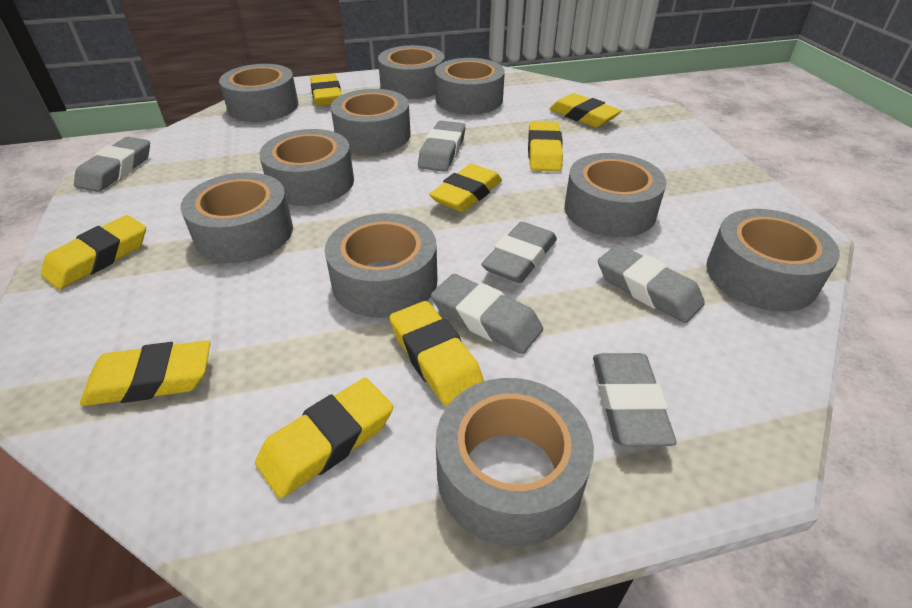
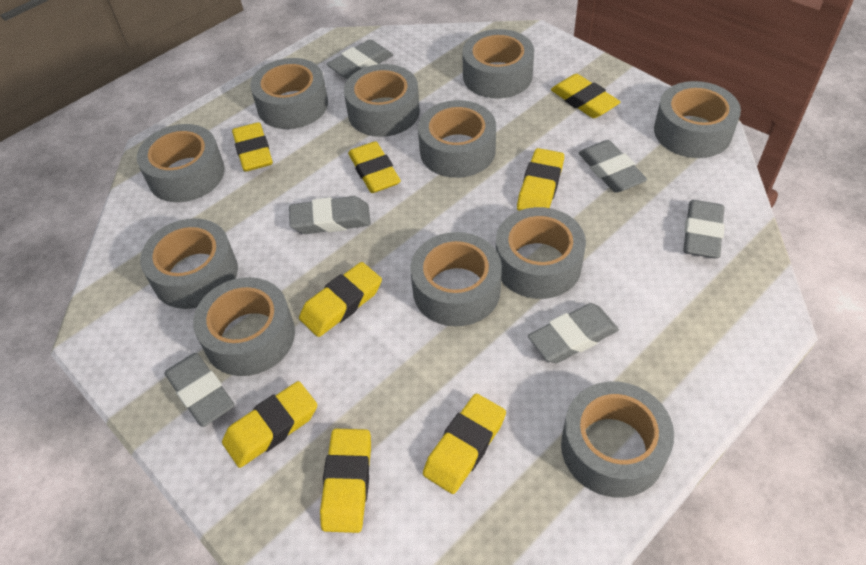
grey tape: 10 -> 11

